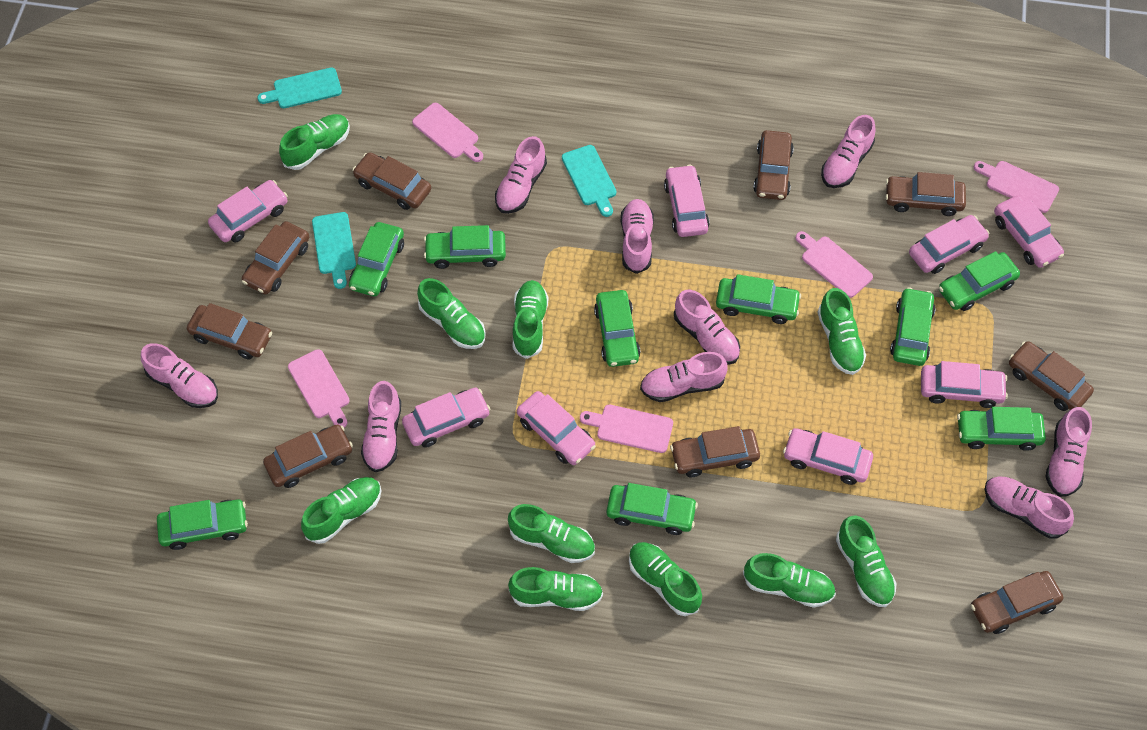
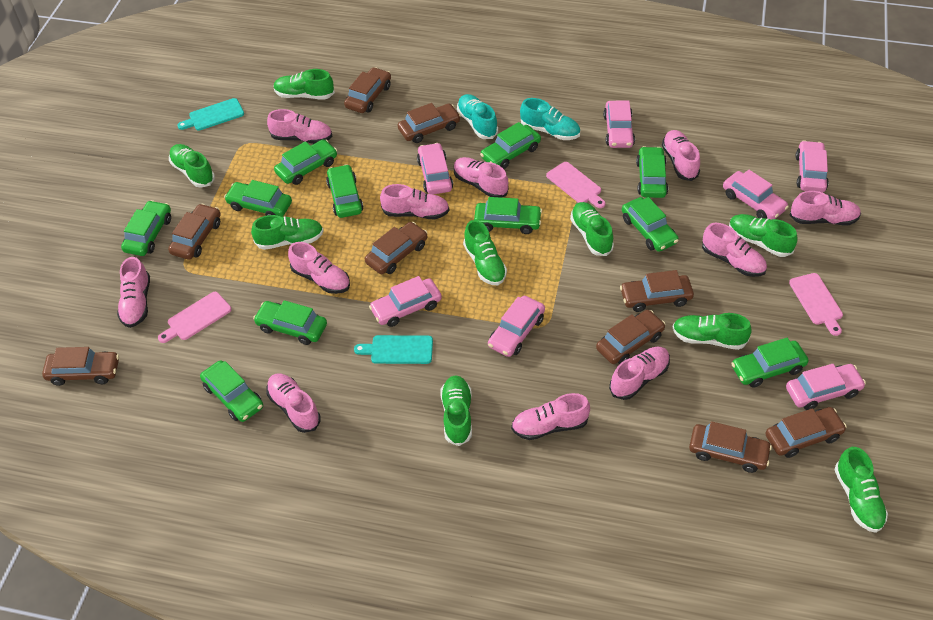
green car: 9 -> 11
green shoe: 10 -> 9
pink car: 8 -> 7
pink cutting board: 5 -> 3
pink shoe: 9 -> 11
turquoise cutting board: 3 -> 2
turquoise shoe: 0 -> 2

